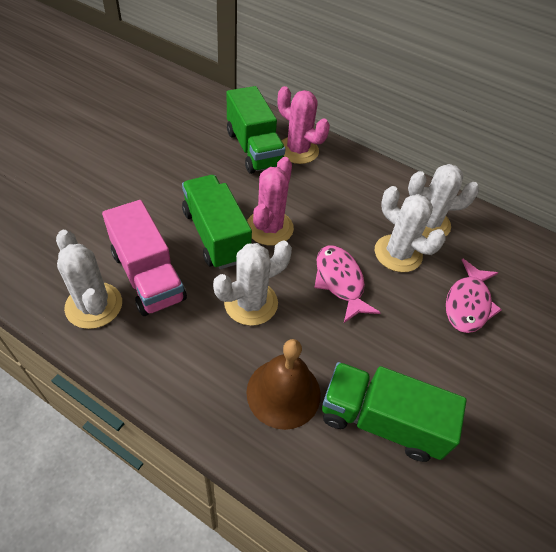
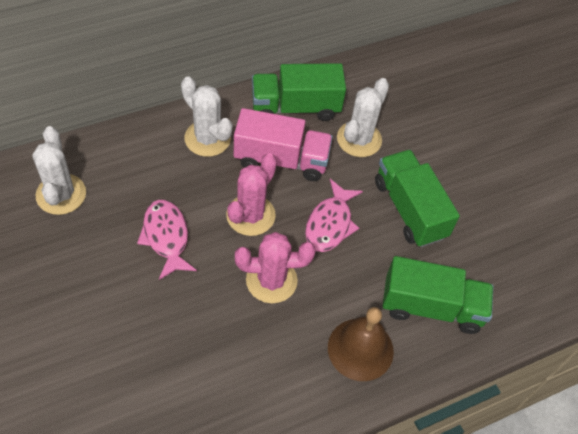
white cactus: 4 -> 3

